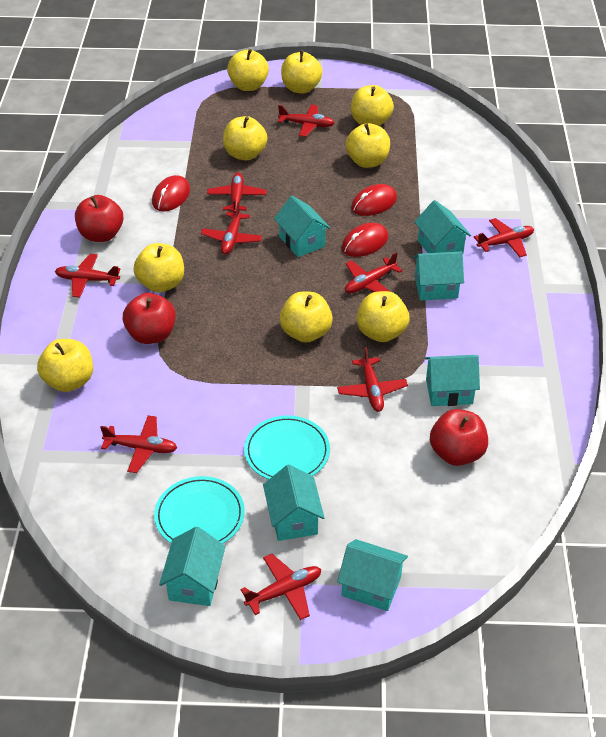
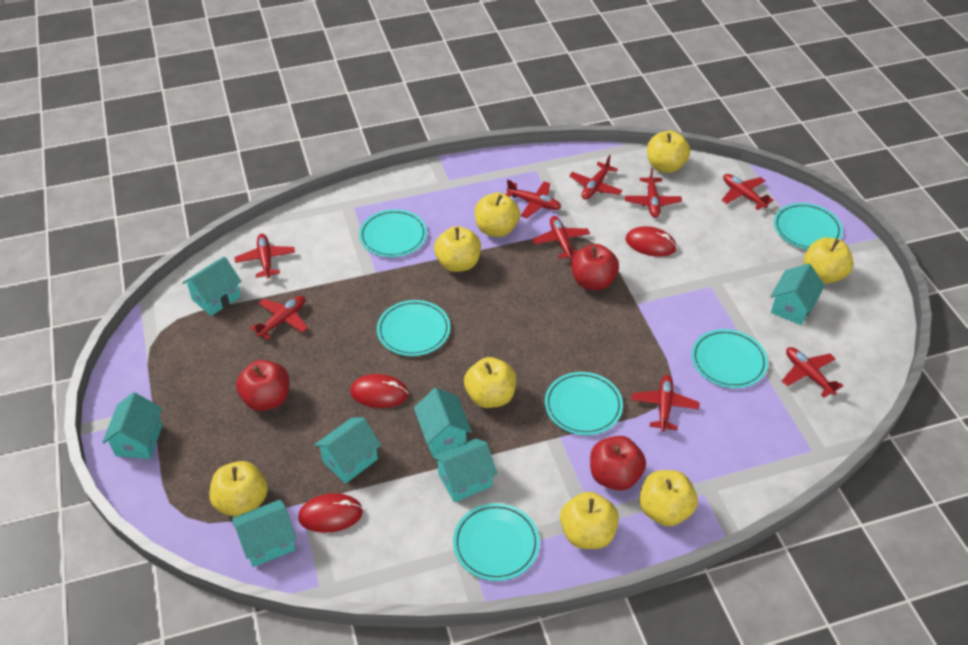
turquoise plate: 2 -> 6
yellow apple: 9 -> 8

